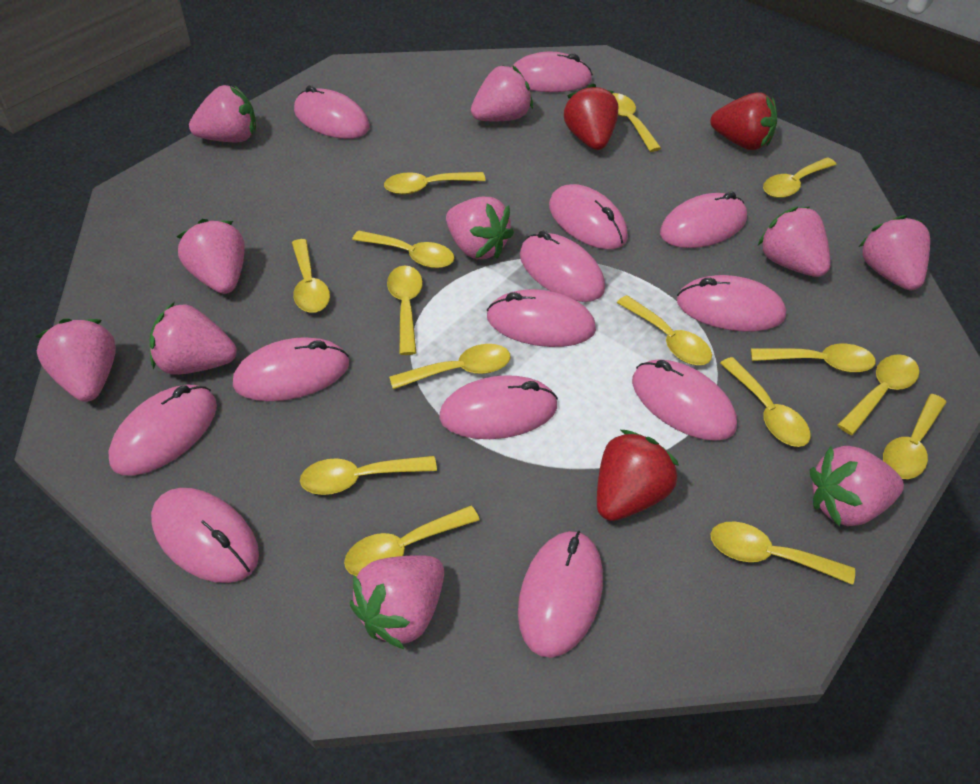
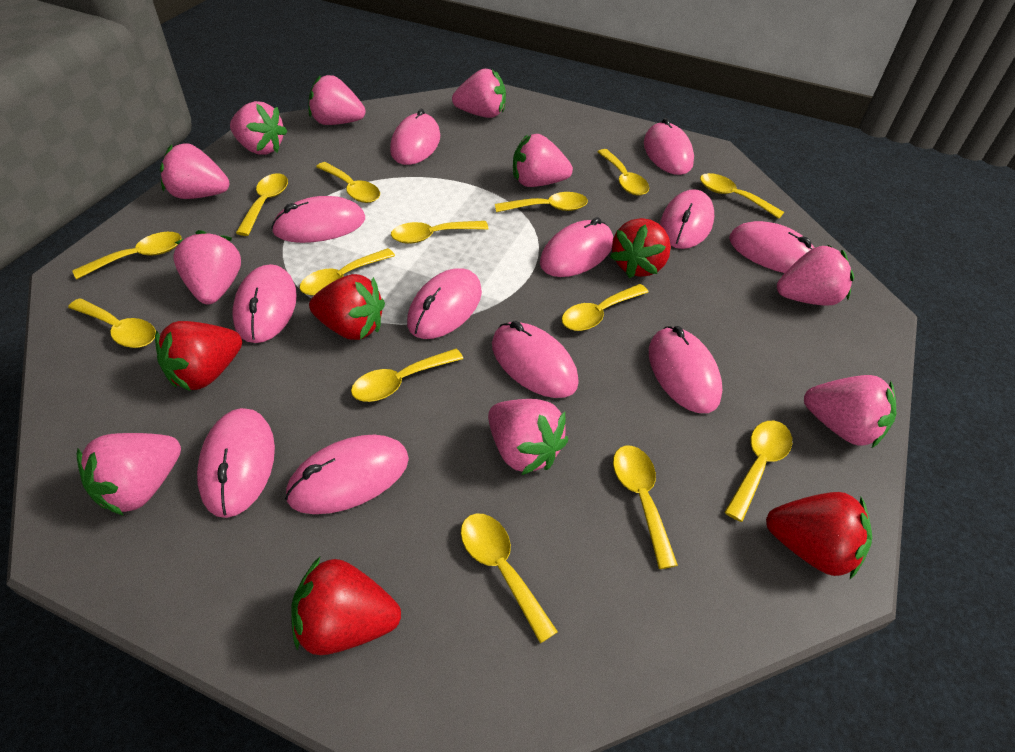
pink mouse: 13 -> 12
red strawberry: 3 -> 5
yellow spoon: 15 -> 14

